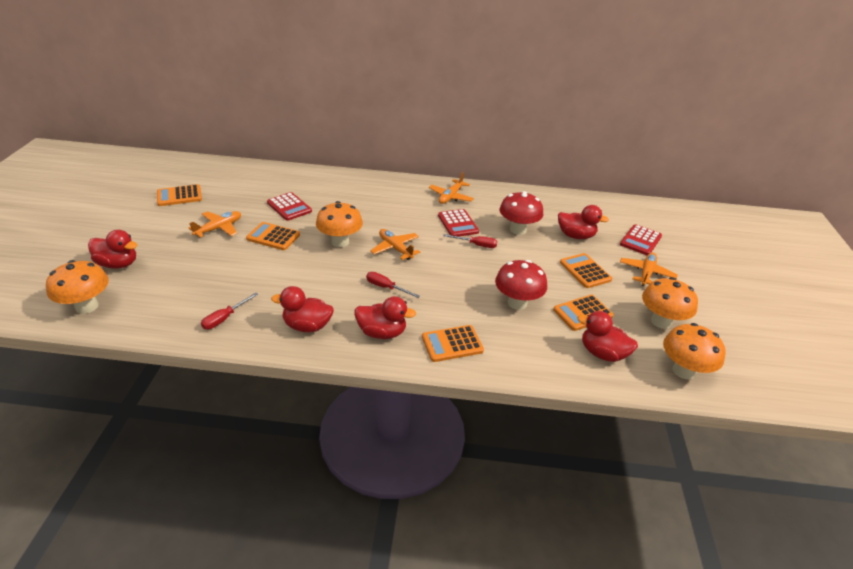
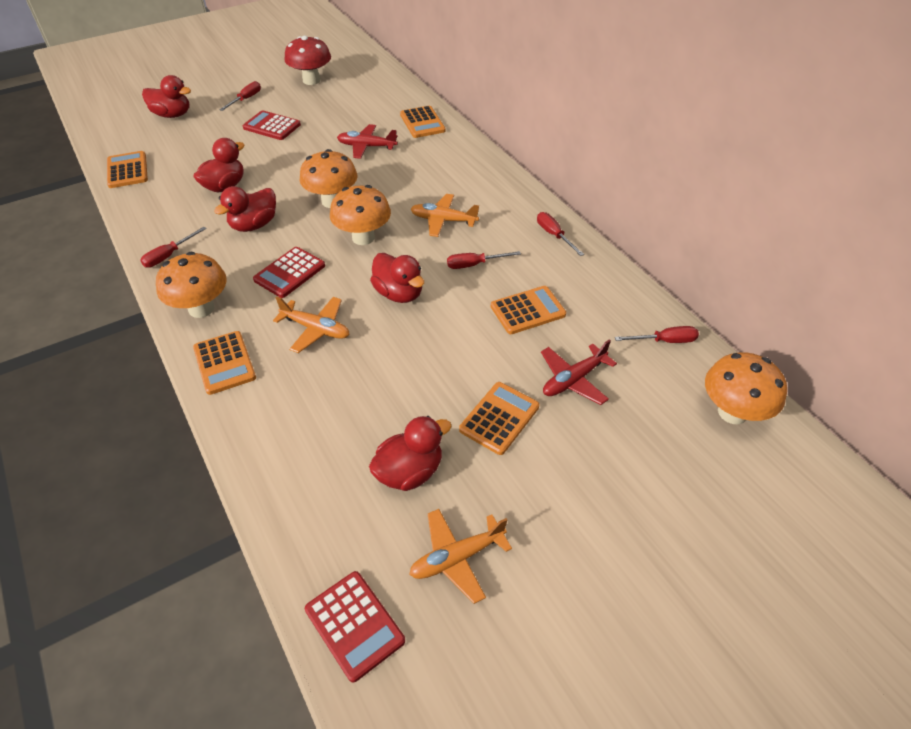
orange plane: 4 -> 3
red mushroom: 2 -> 1
red plane: 0 -> 2
red screwdriver: 3 -> 5

